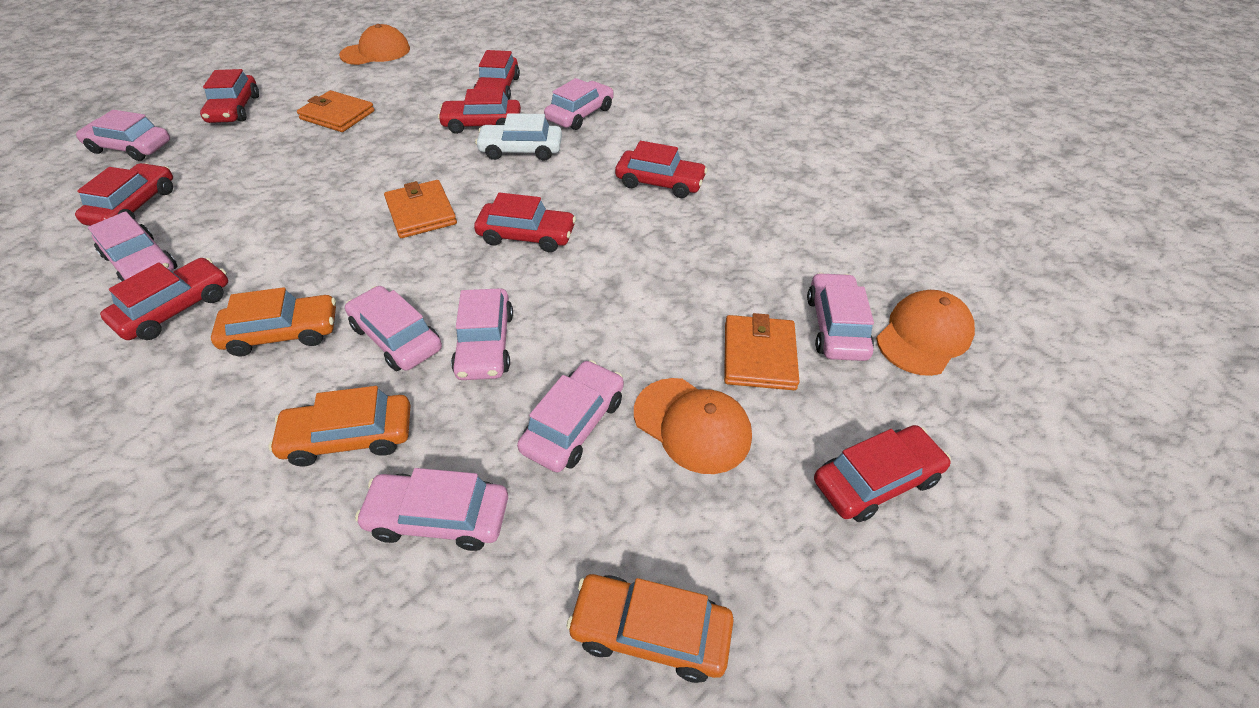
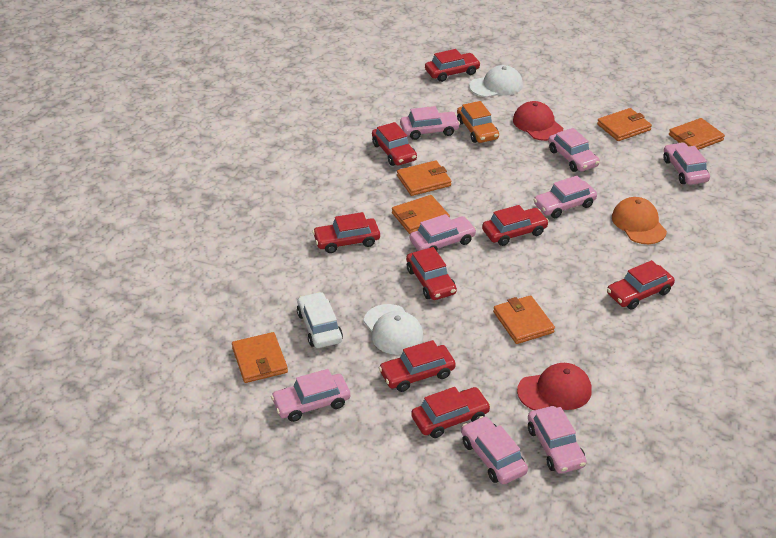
orange cap: 3 -> 1
orange car: 3 -> 1
orange wallet: 3 -> 6
red cap: 0 -> 2
white cap: 0 -> 2

